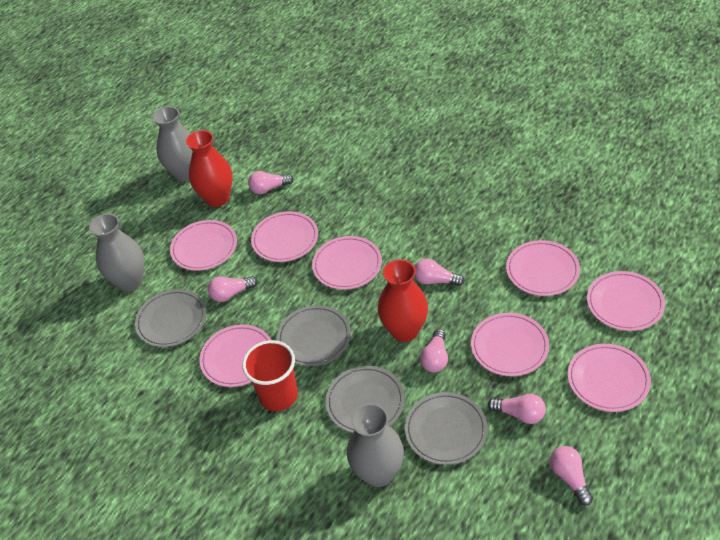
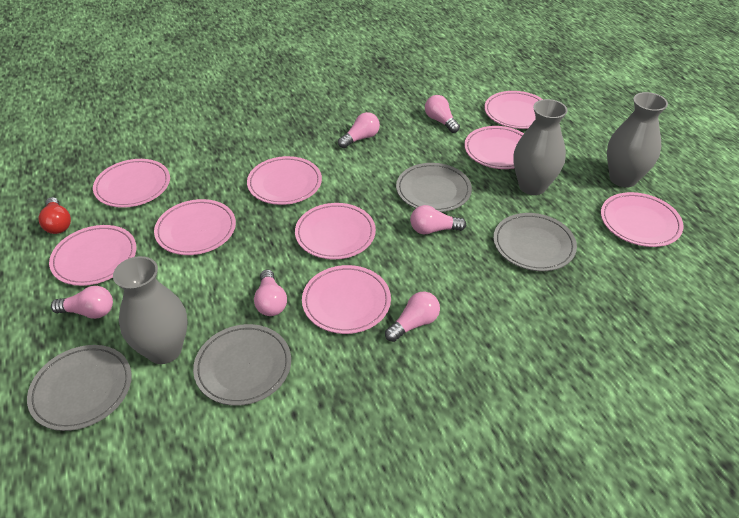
pink plate: 8 -> 9
red cup: 1 -> 0
red light bulb: 0 -> 1
red vase: 2 -> 0

